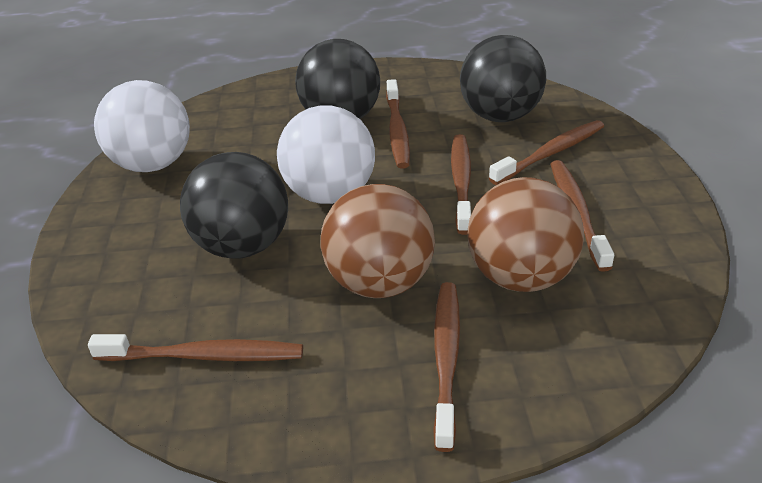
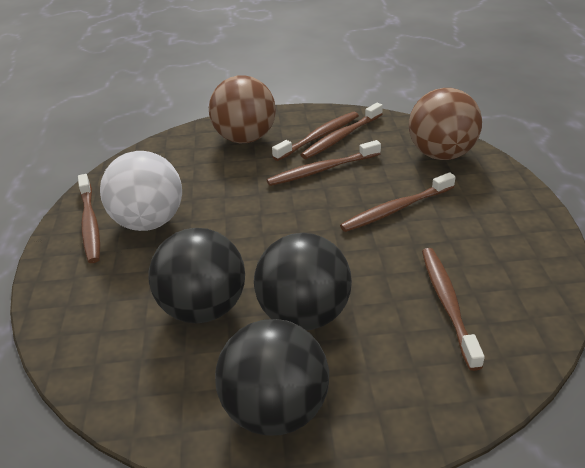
white ball: 2 -> 1

